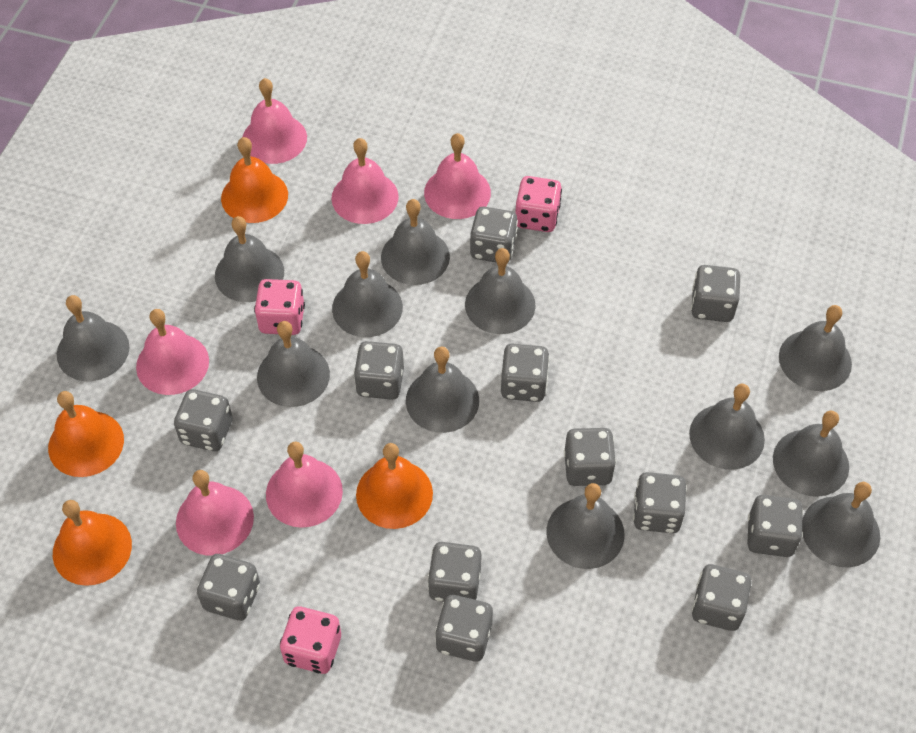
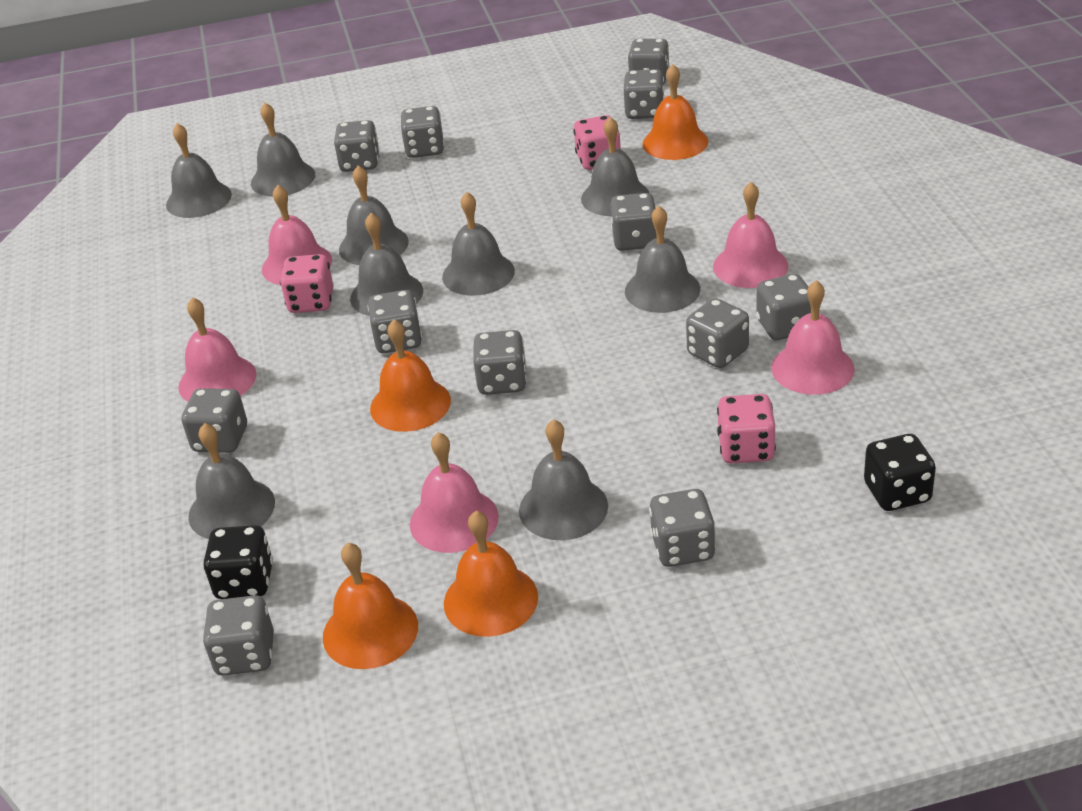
black dice: 0 -> 2
grey bell: 12 -> 9
pink bell: 6 -> 5

